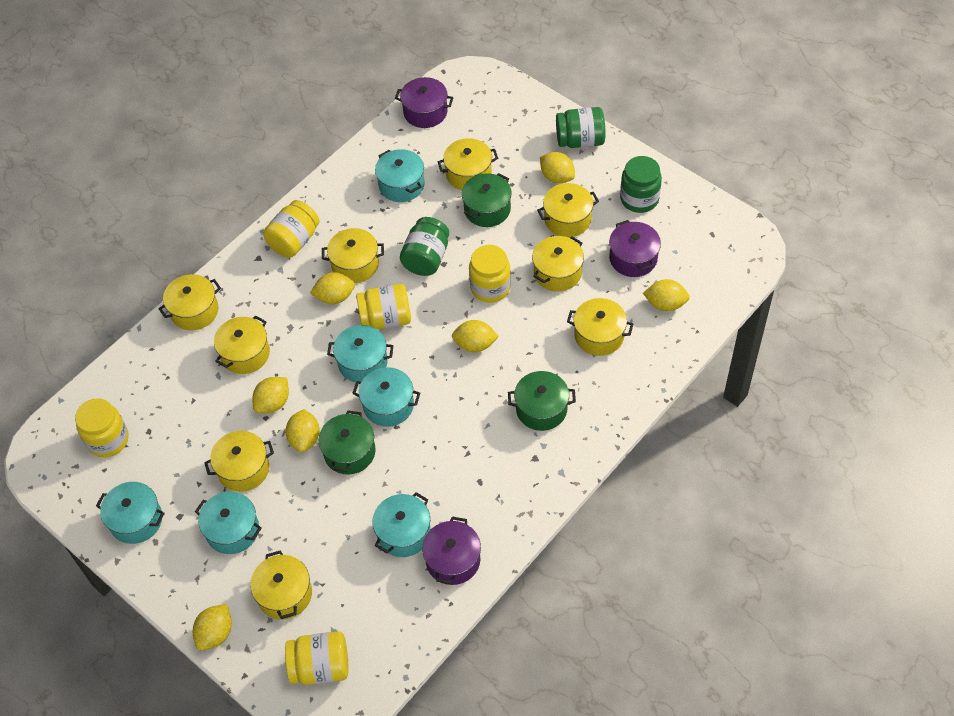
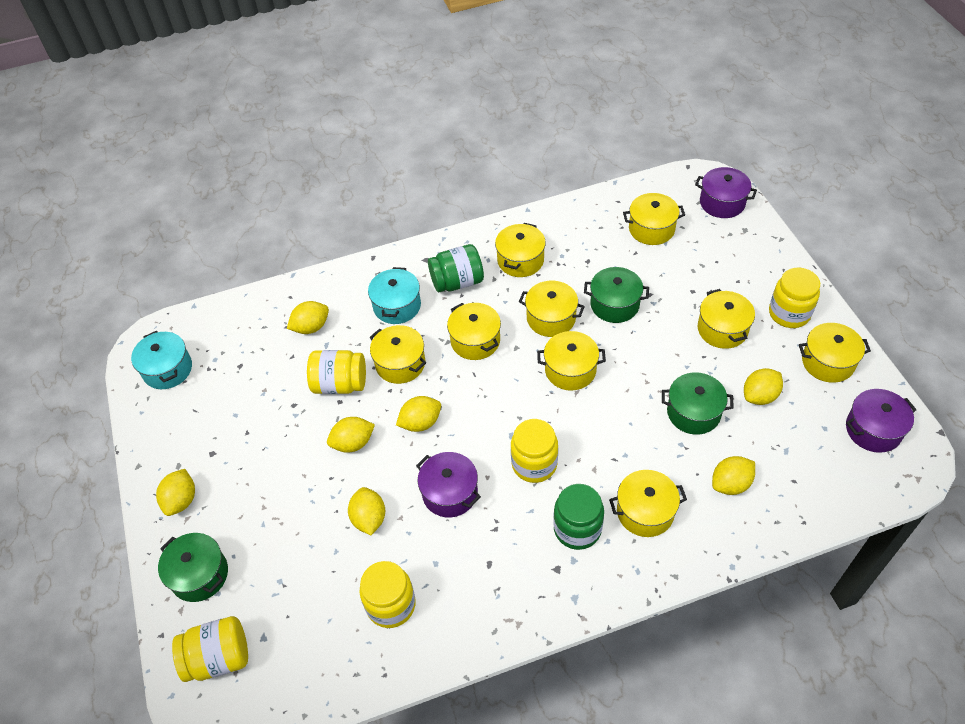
green jar: 3 -> 2
turquoise pot: 6 -> 2

